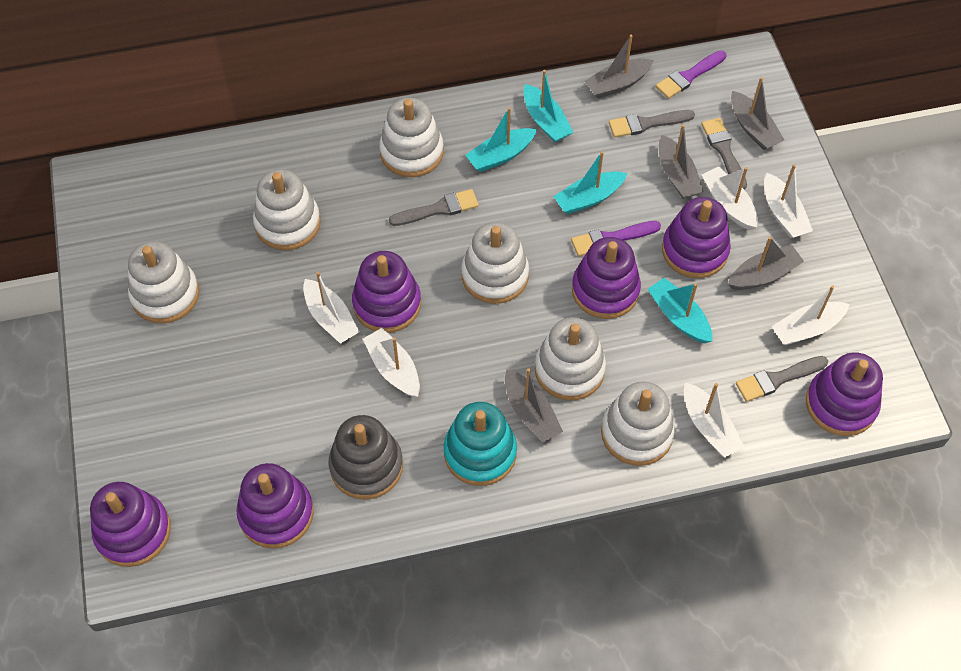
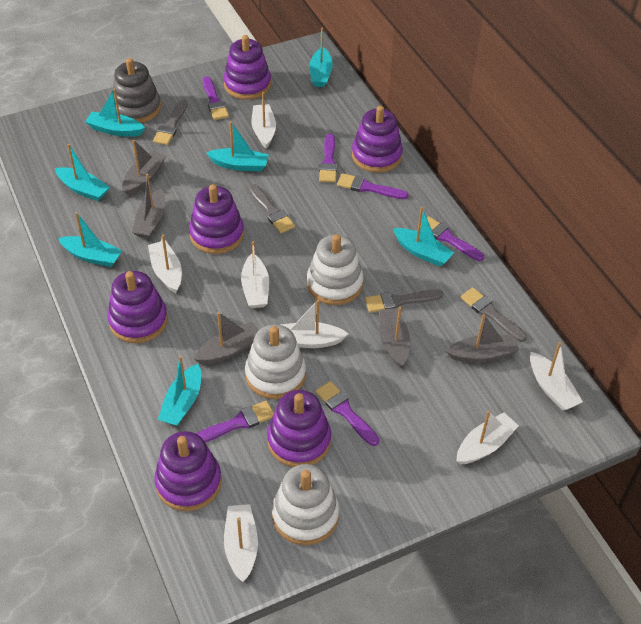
purple brush: 2 -> 6
turquoise boat: 4 -> 7
turquoise stacking toy: 1 -> 0
white boat: 6 -> 7
white stacking toy: 6 -> 3

